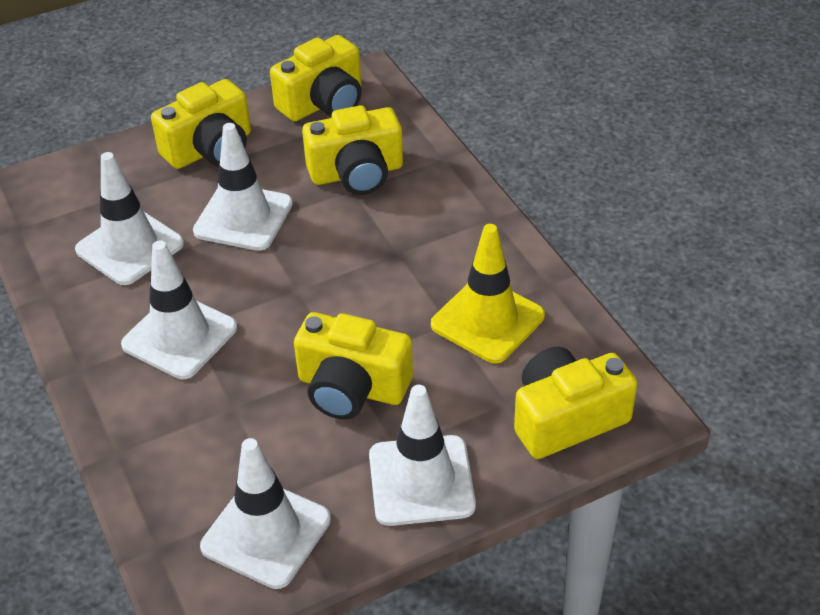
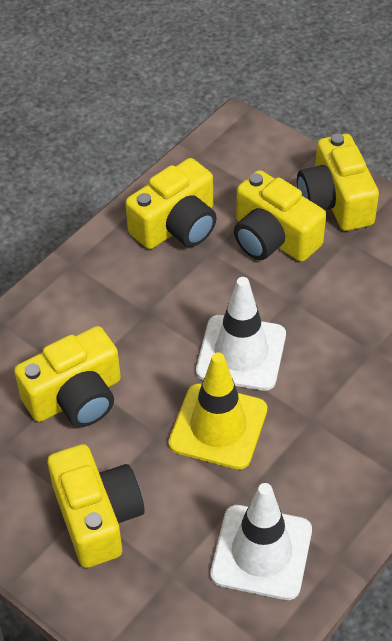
white traffic cone: 5 -> 2

